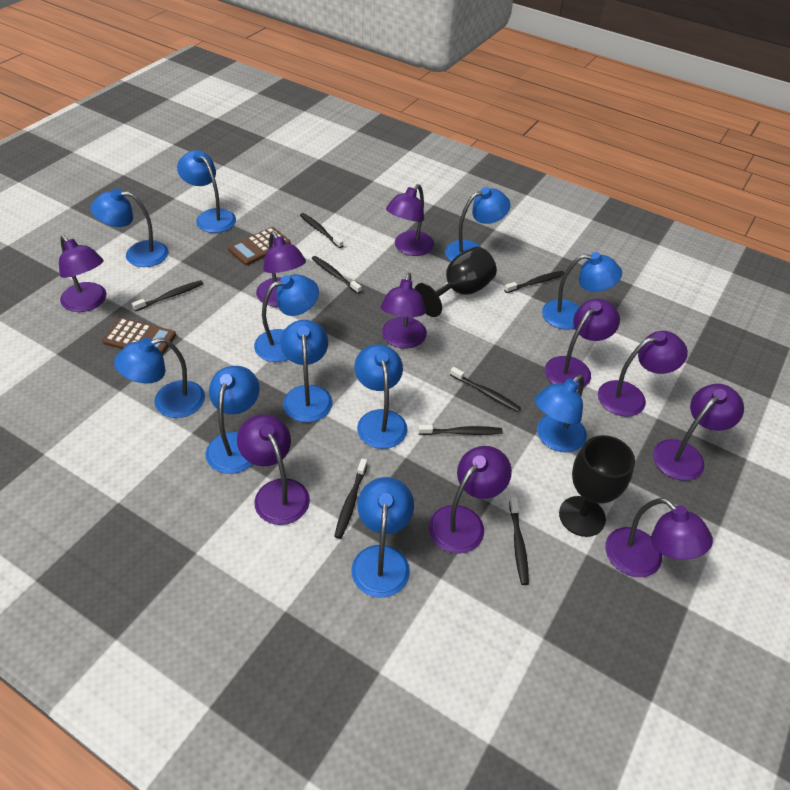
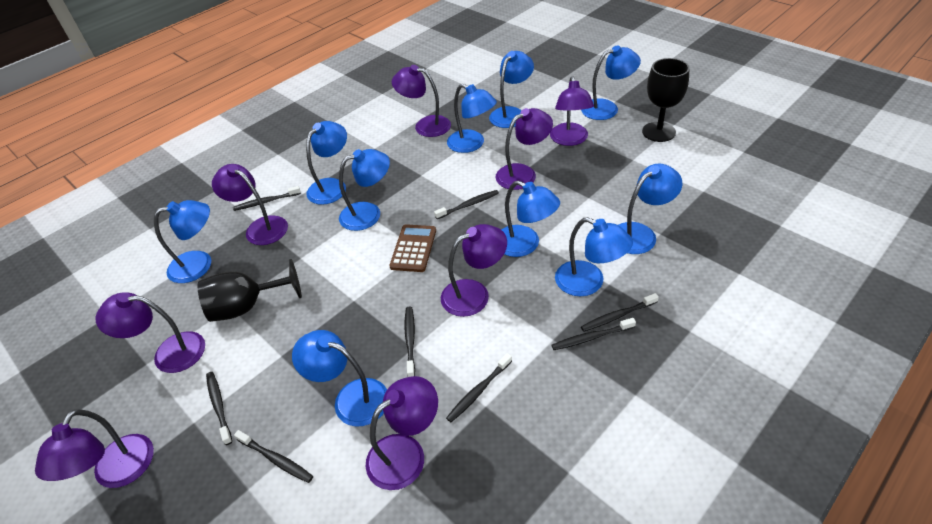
blue lamp: 11 -> 10
brown calculator: 2 -> 1
purple lamp: 10 -> 8

